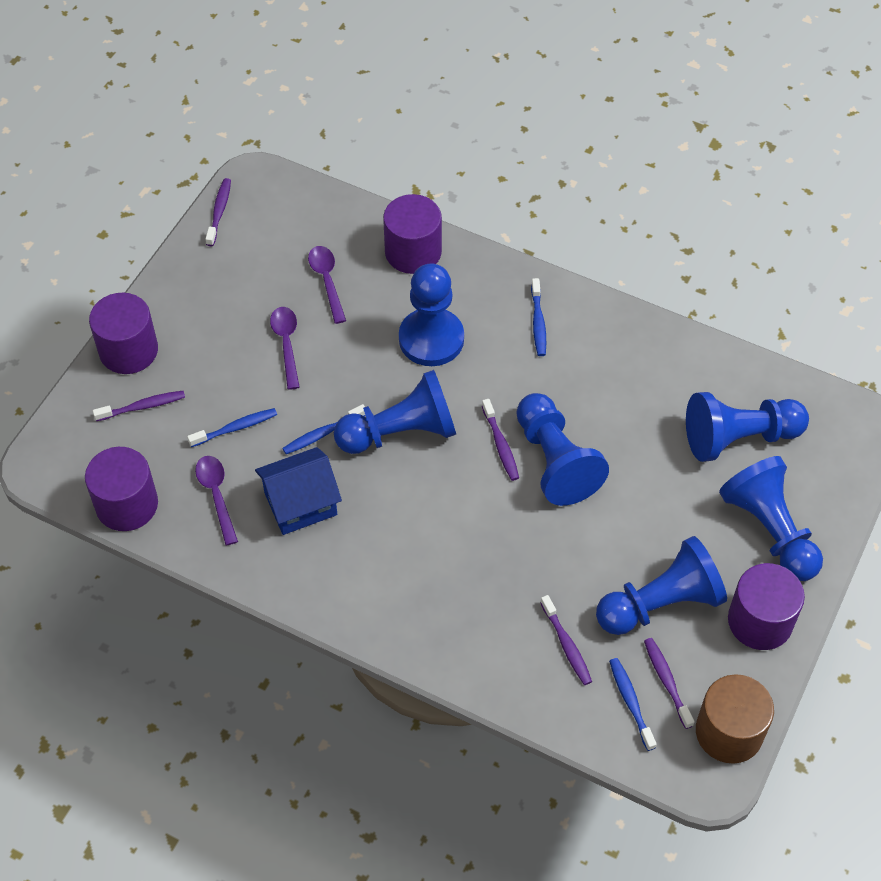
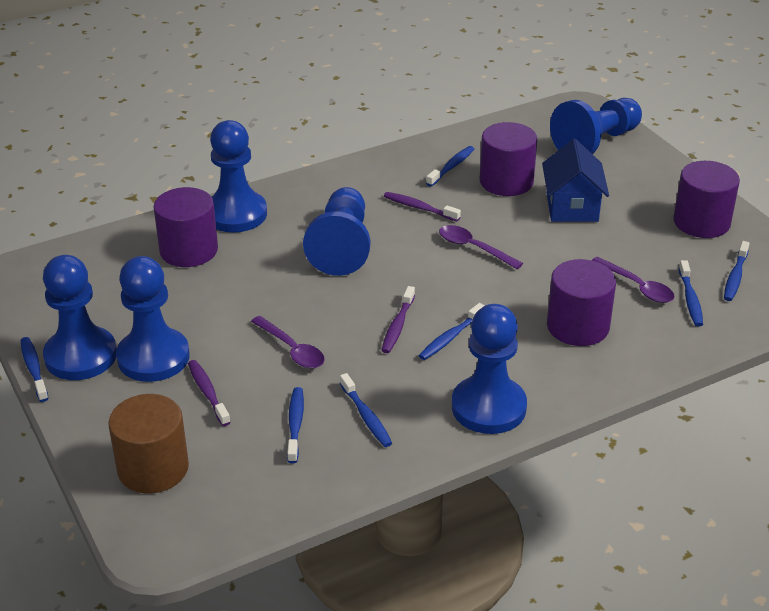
blue toothbrush: 4 -> 7
purple toothbrush: 5 -> 3

